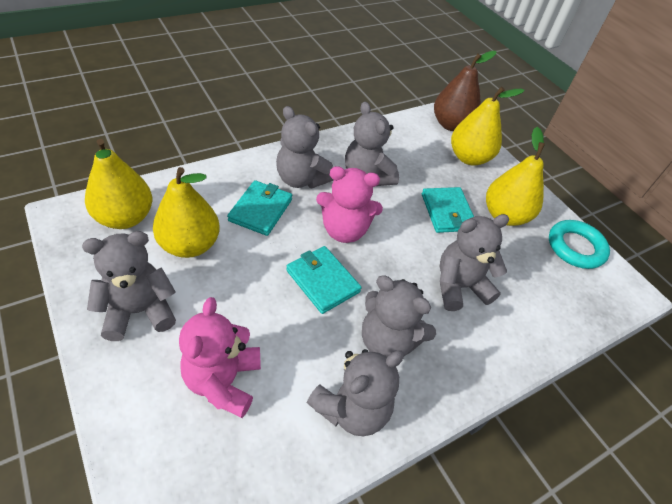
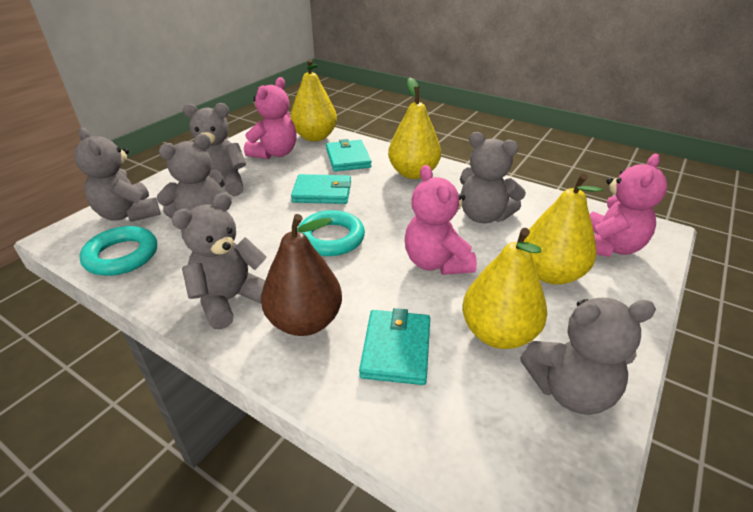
pink teddy bear: 2 -> 3
turquoise ring: 1 -> 2

